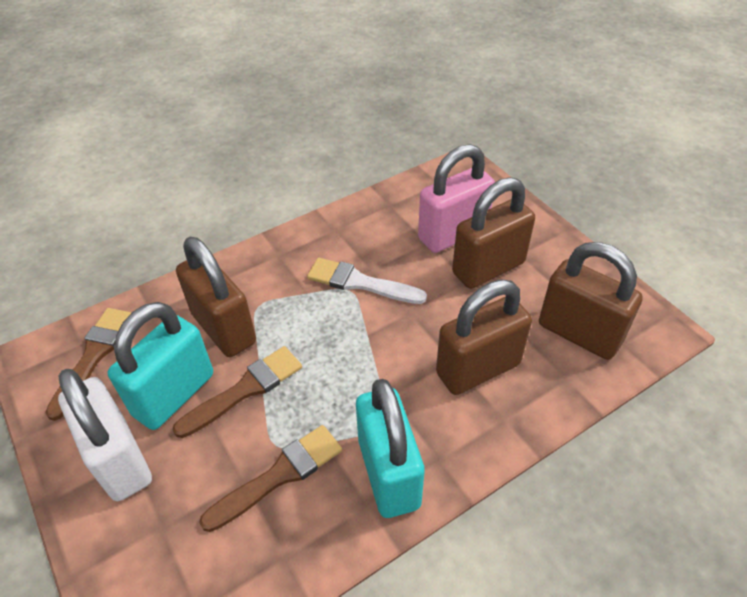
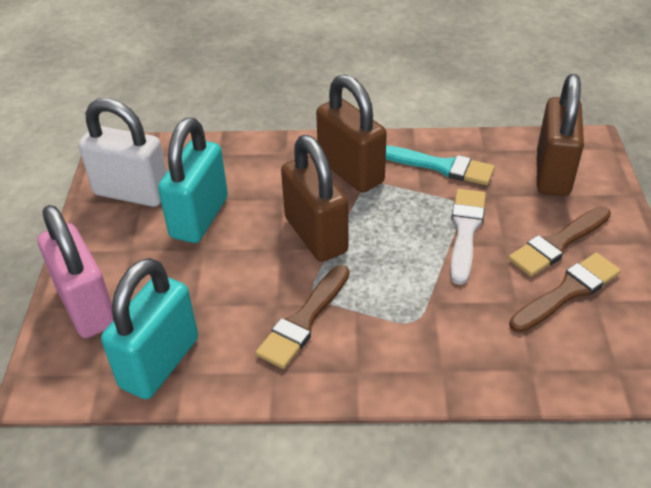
brown padlock: 4 -> 3
turquoise brush: 0 -> 1

